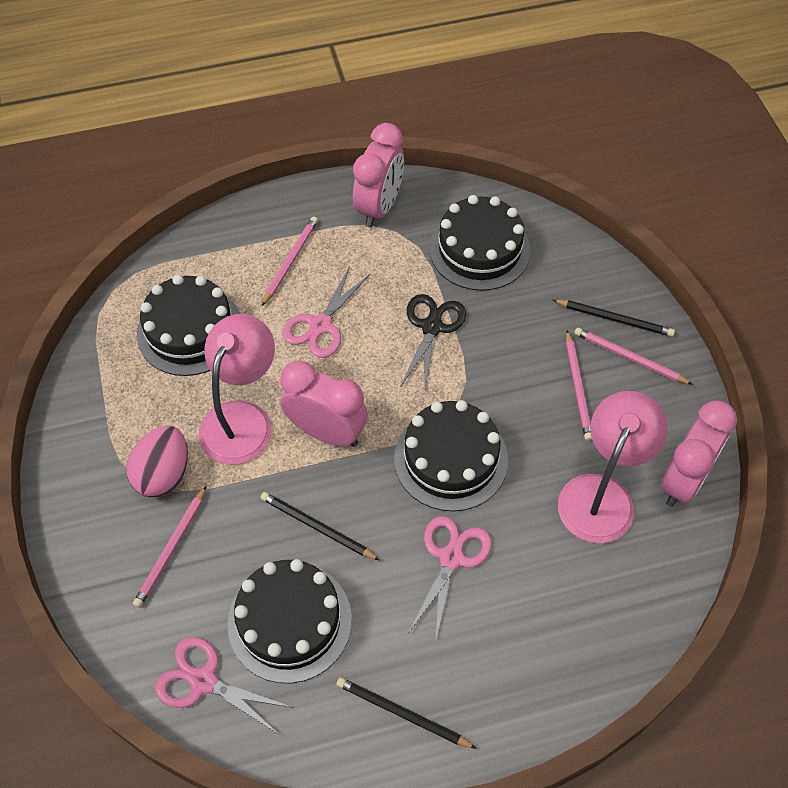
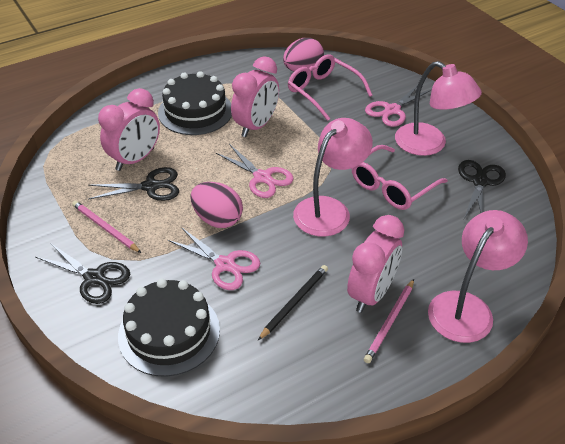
black cake: 4 -> 2
black pencil: 3 -> 1
black scissors: 1 -> 3
pink egg: 1 -> 2
pink glasses: 0 -> 2
pink lamp: 2 -> 3
pink pencil: 4 -> 2

